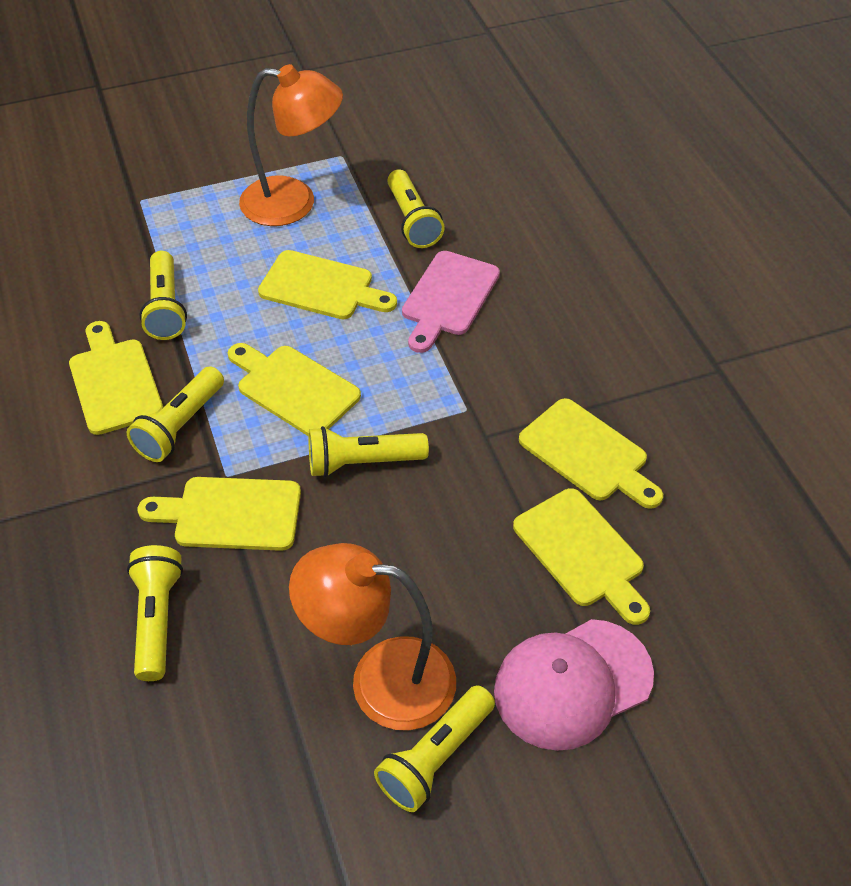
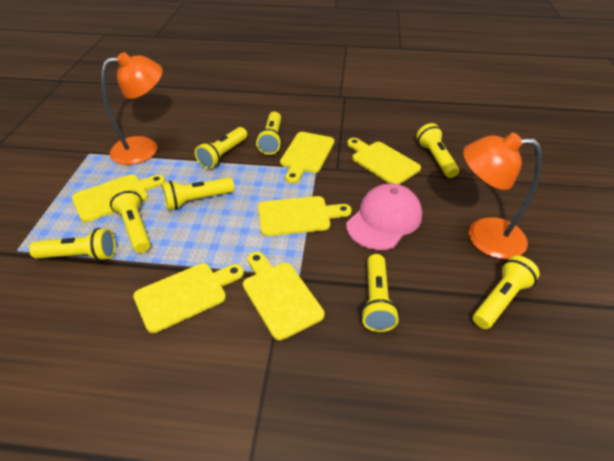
pink cutting board: 1 -> 0
yellow flashlight: 6 -> 8

